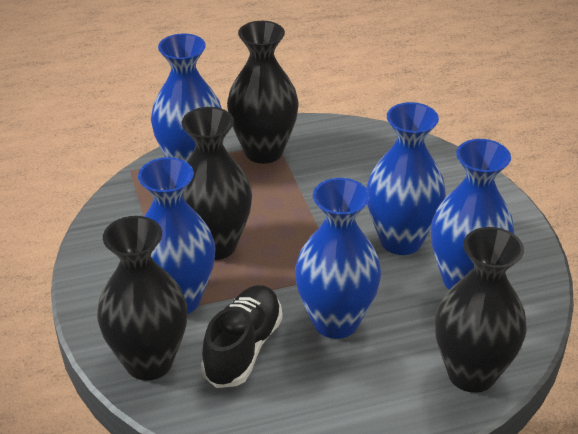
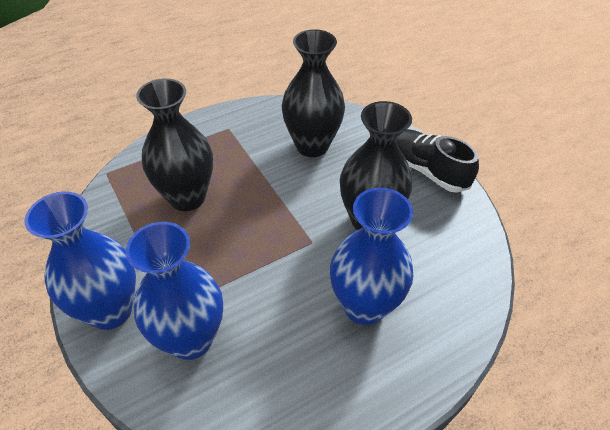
black vase: 4 -> 3
blue vase: 5 -> 3

